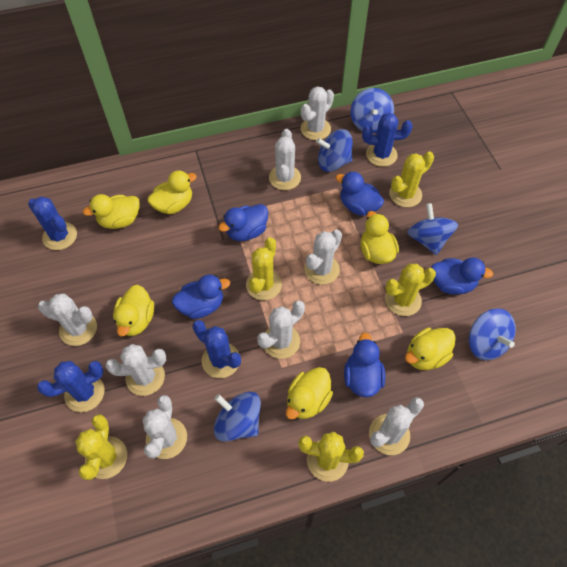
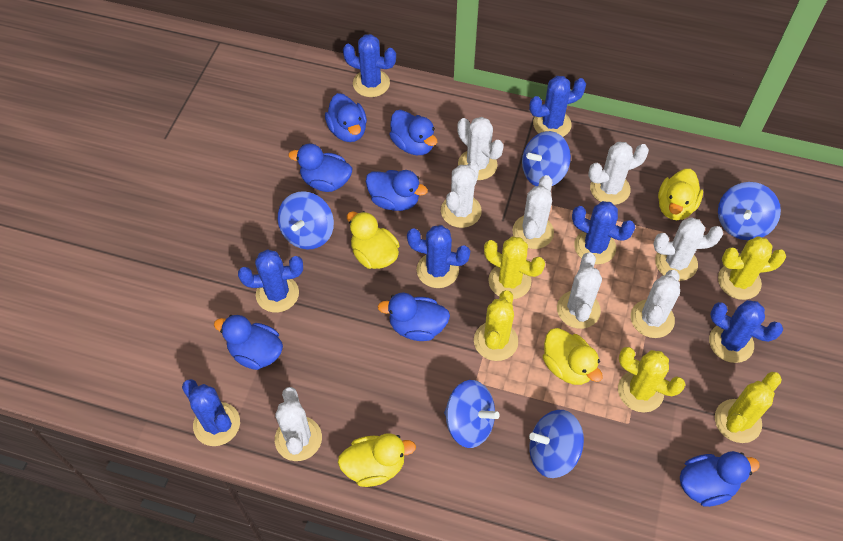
blue cactus: 4 -> 7
blue duck: 5 -> 7
yellow duck: 6 -> 4

